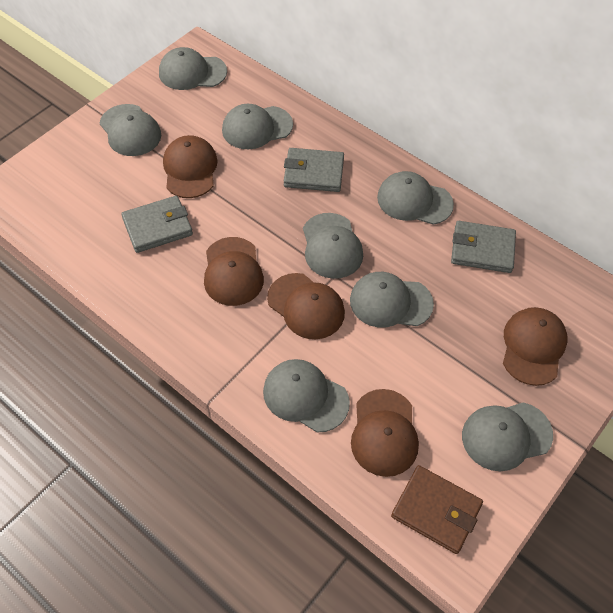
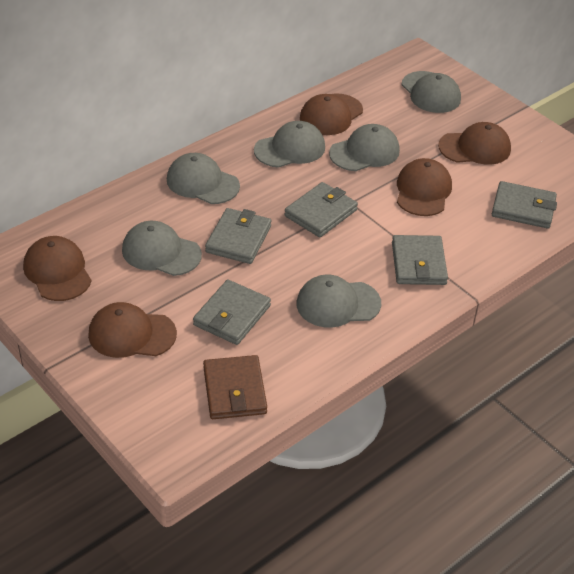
grey cap: 8 -> 6
grey wallet: 3 -> 5

